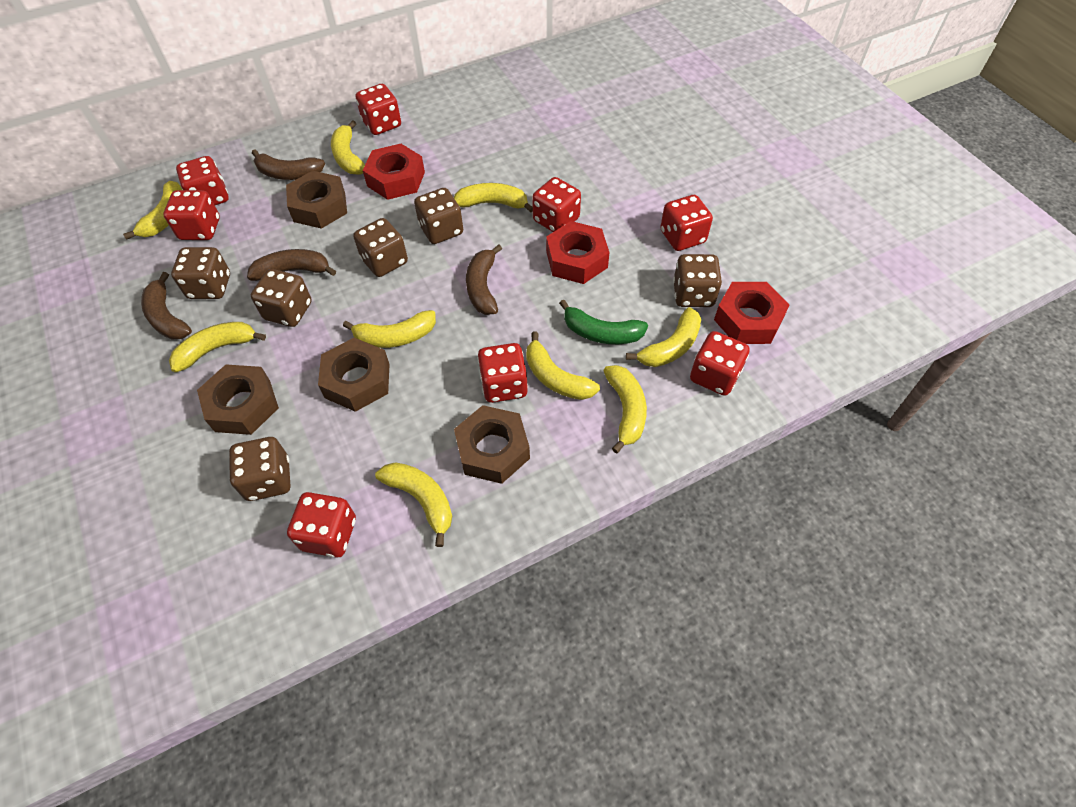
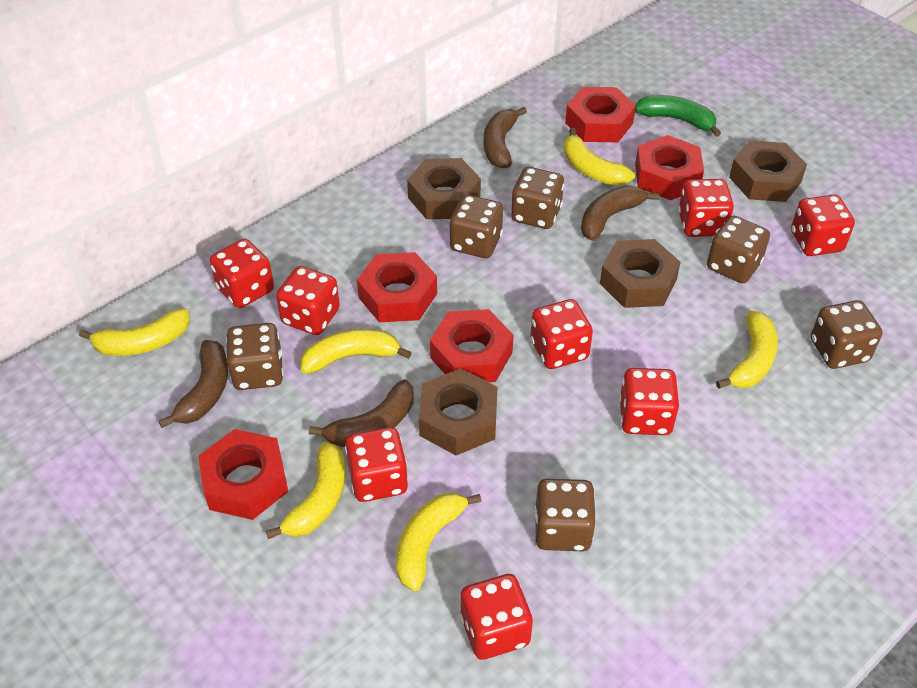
red nut: 3 -> 5
yellow banana: 9 -> 6

